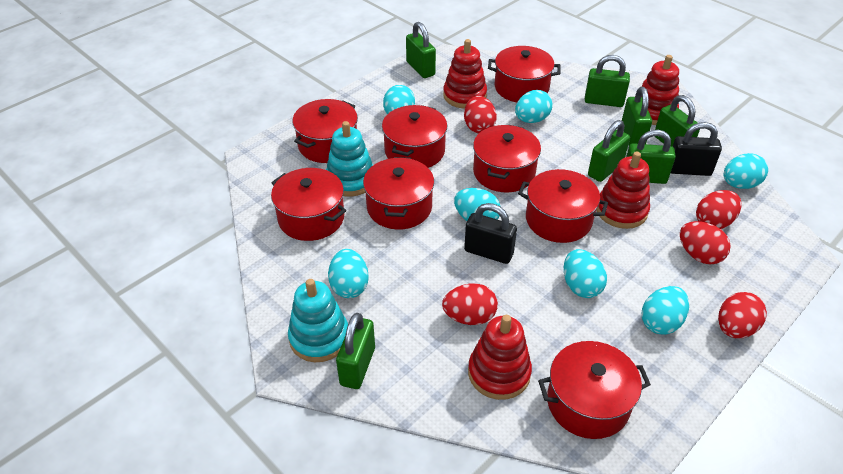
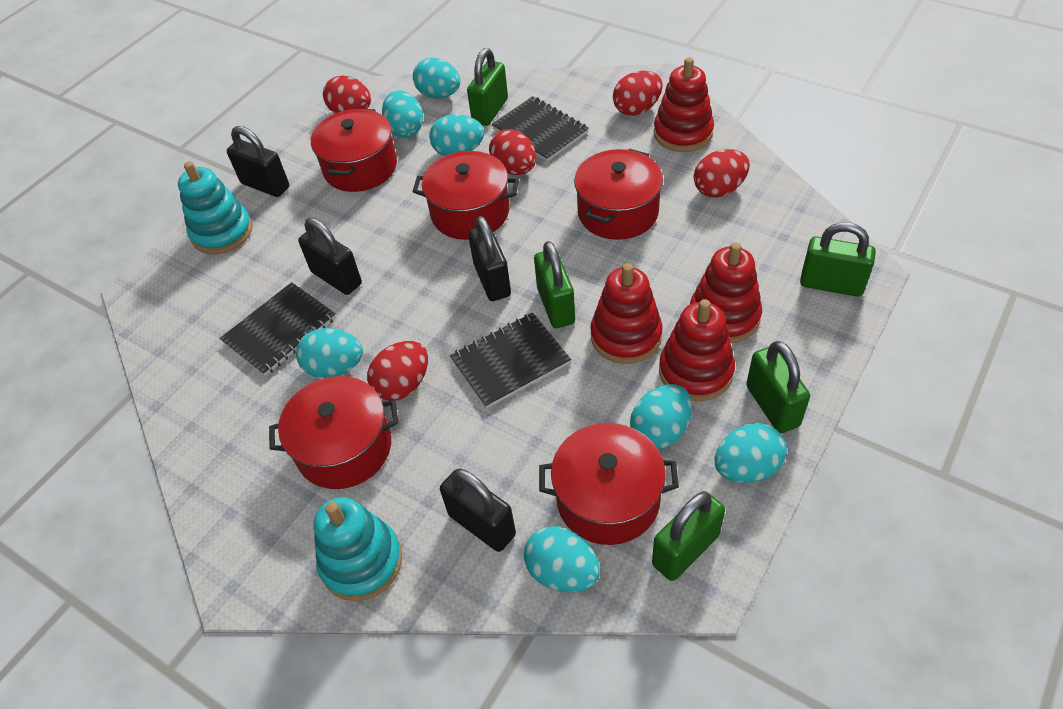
black notebook: 0 -> 3
black padlock: 2 -> 4
green padlock: 7 -> 5
red pot: 8 -> 5

